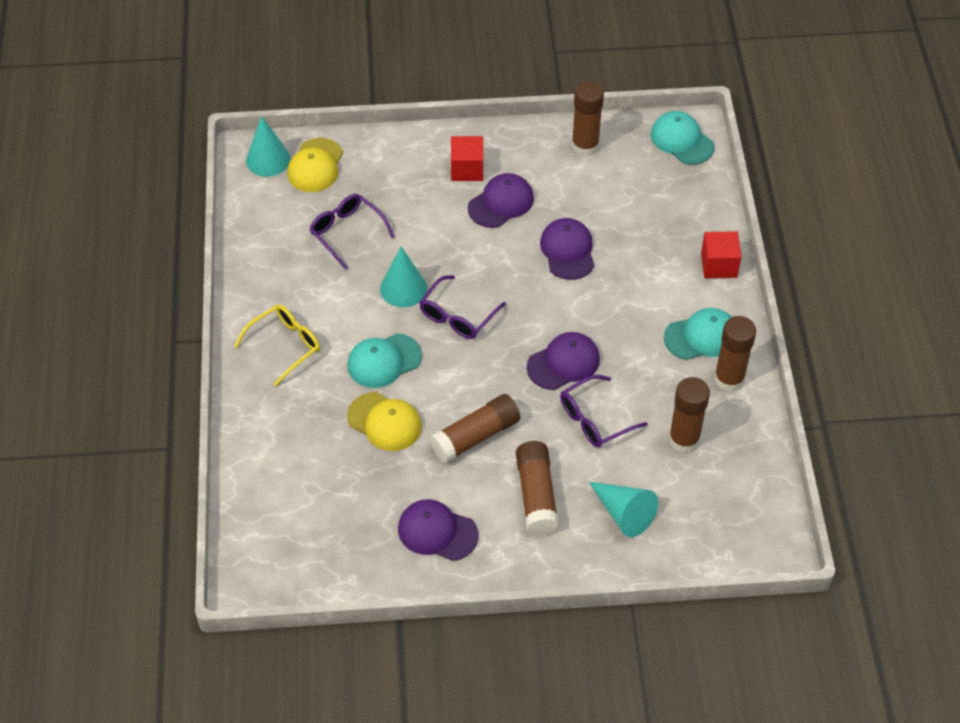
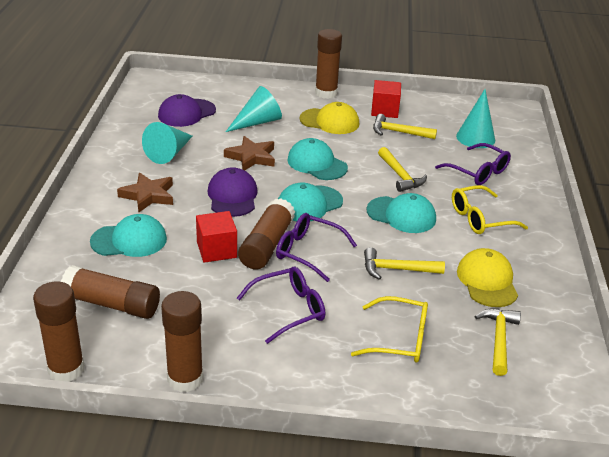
brown star: 0 -> 2
purple cap: 4 -> 2
turquoise cap: 3 -> 4
yellow glasses: 1 -> 2
yellow hammer: 0 -> 4

